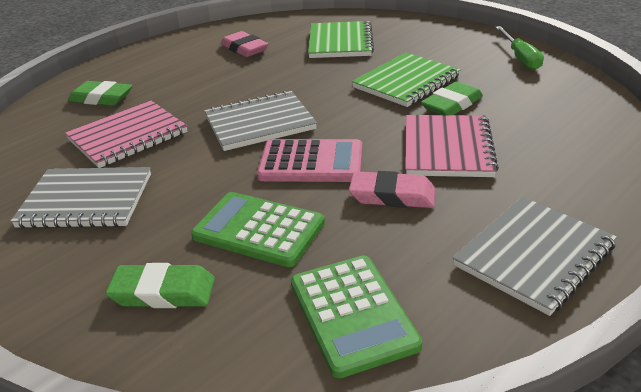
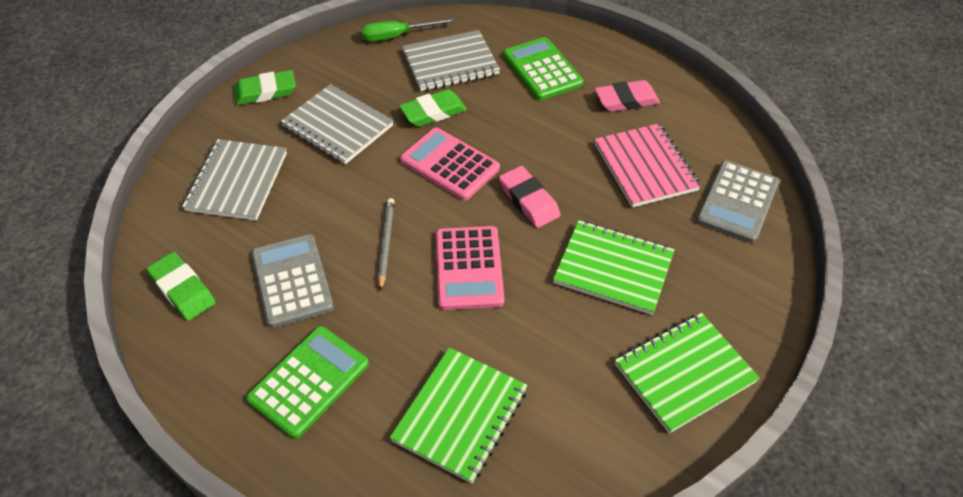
green notebook: 2 -> 3
grey calculator: 0 -> 2
grey pencil: 0 -> 1
pink calculator: 1 -> 2
pink notebook: 2 -> 1

